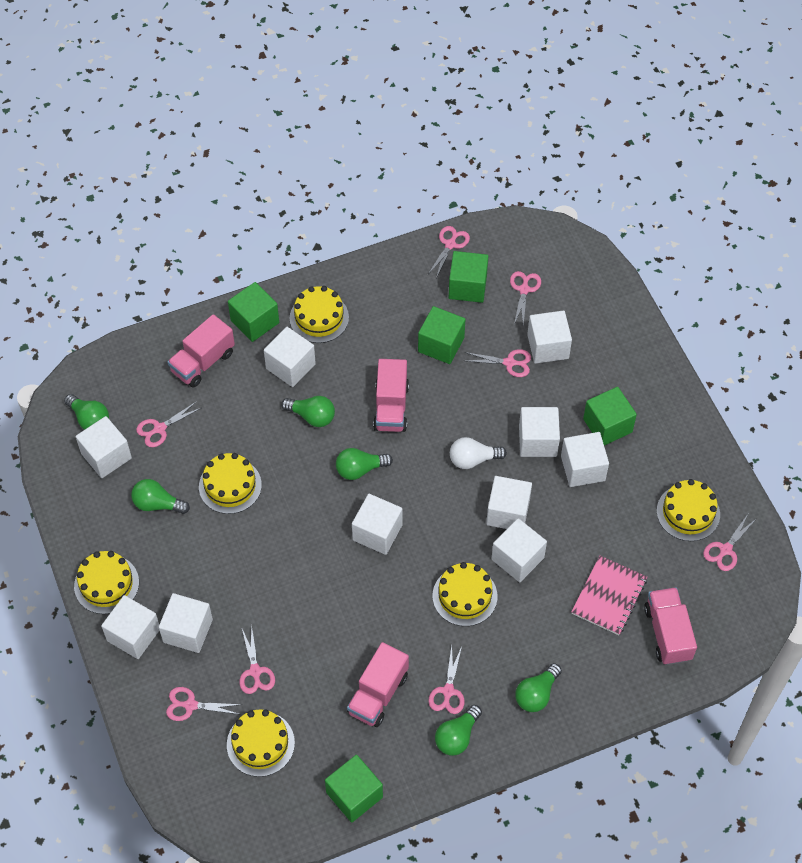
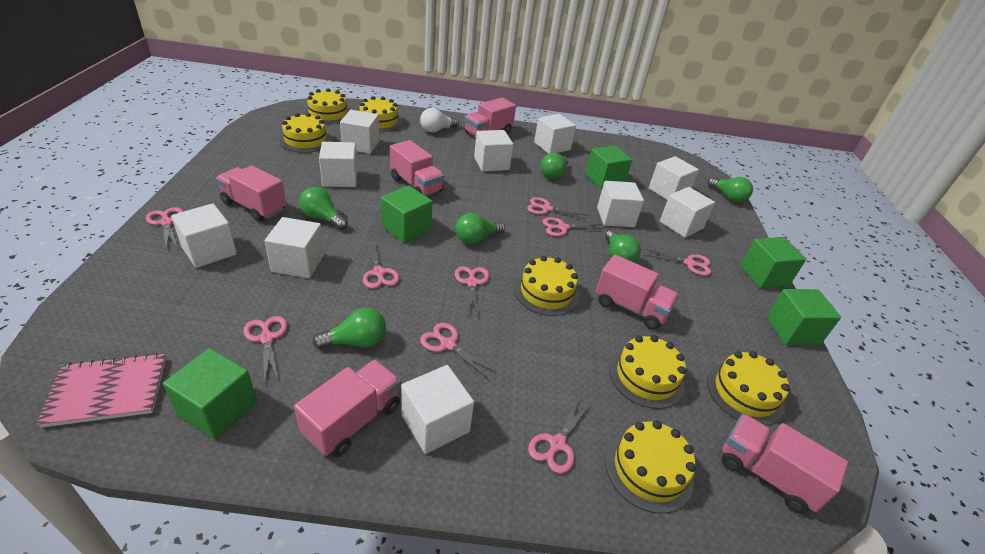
pink scissors: 8 -> 9
pink truck: 4 -> 6
yellow cake: 6 -> 7

